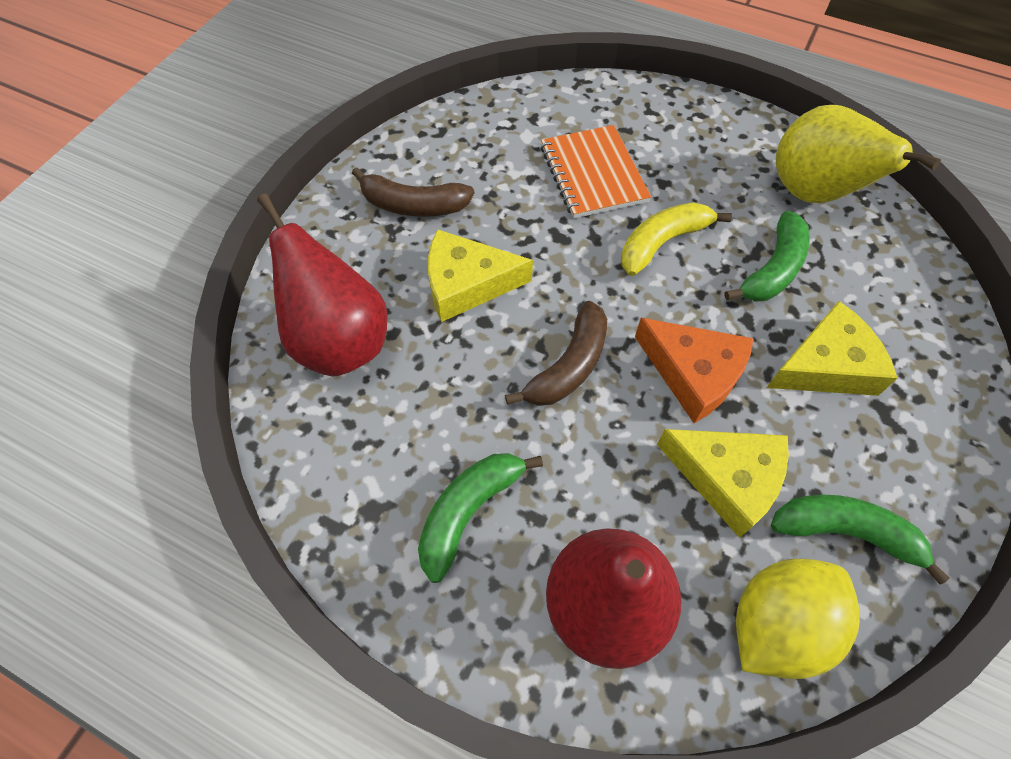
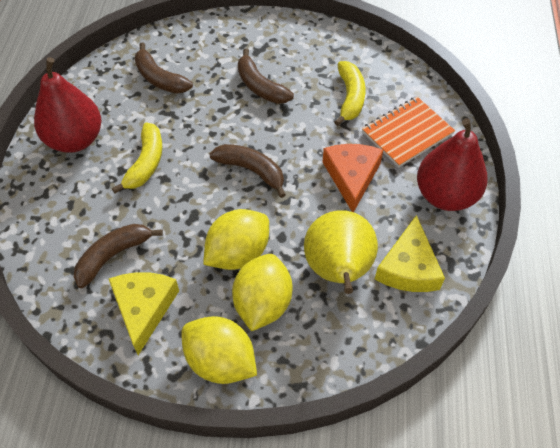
brown banana: 2 -> 4
green banana: 3 -> 0
yellow banana: 1 -> 2
yellow cheese: 3 -> 2
yellow lemon: 1 -> 3

